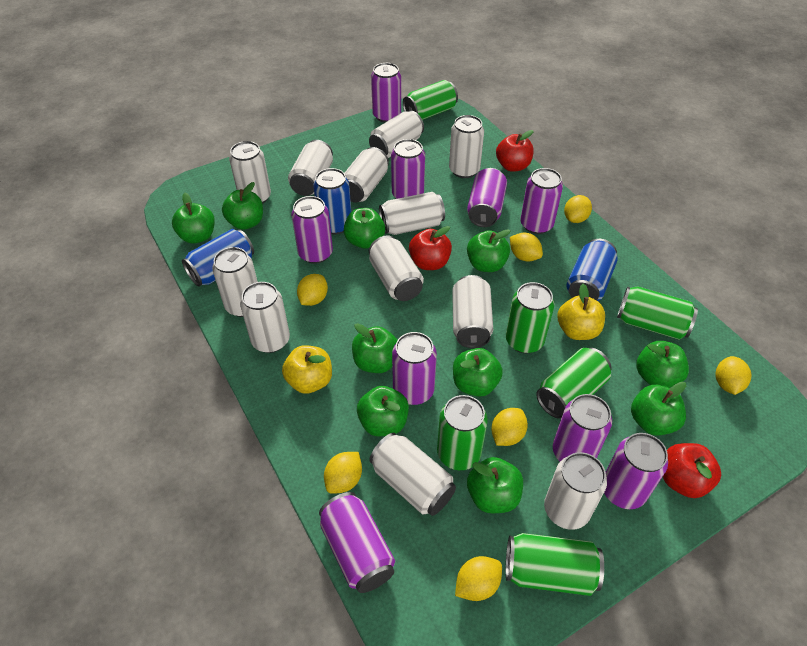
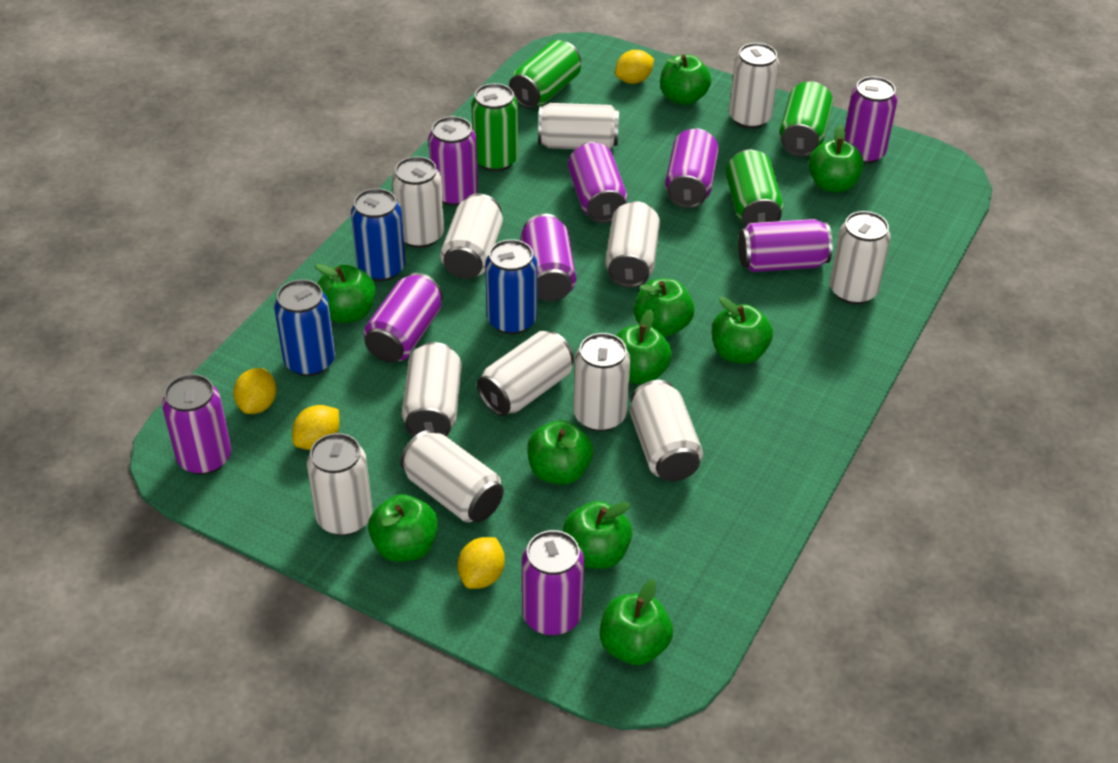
green can: 6 -> 4
red apple: 3 -> 0
yellow apple: 2 -> 0
yellow lemon: 7 -> 4

